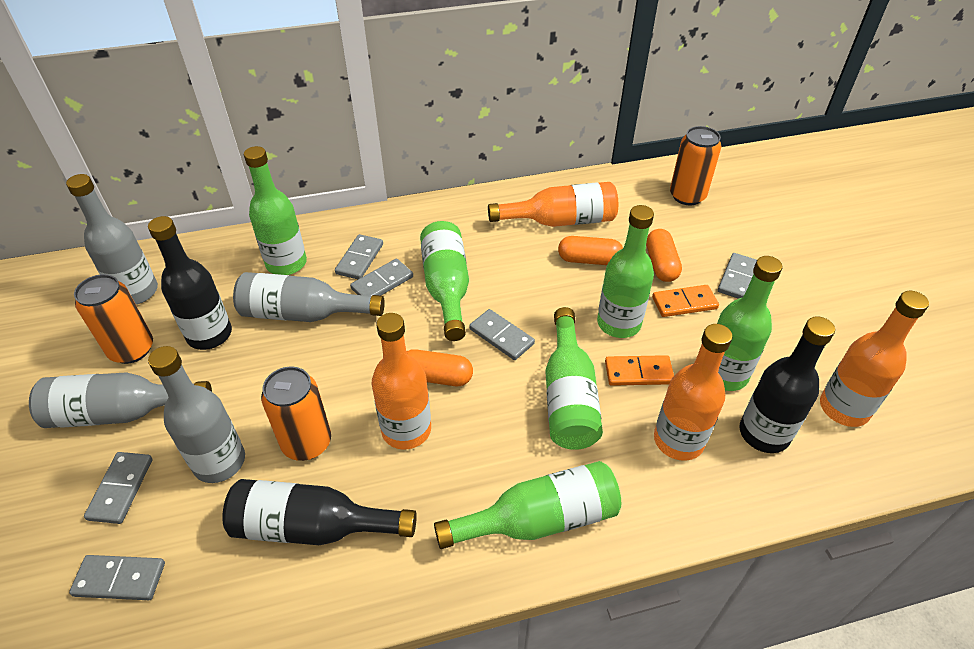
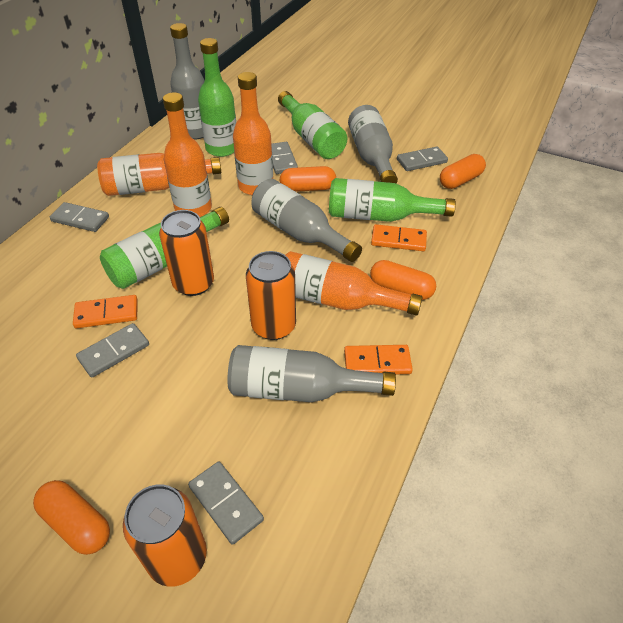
black bottle: 3 -> 0
green bottle: 6 -> 4
grey domino: 6 -> 5
orange capsule: 3 -> 4
orange domino: 2 -> 3

